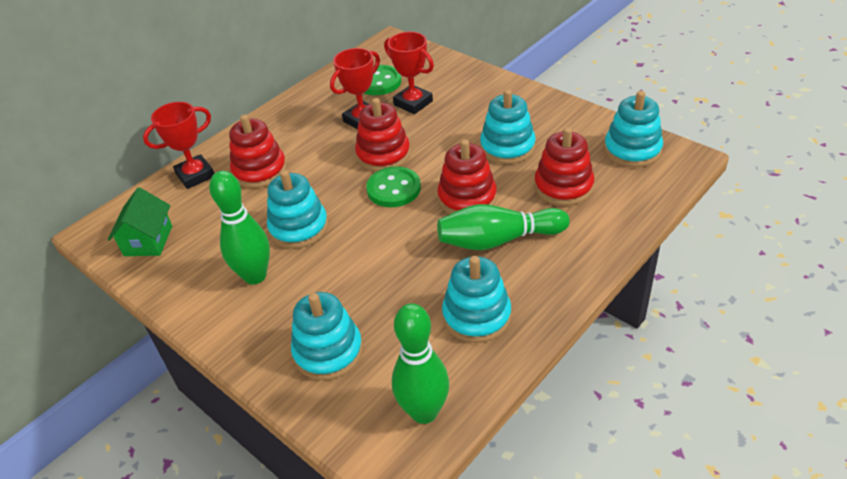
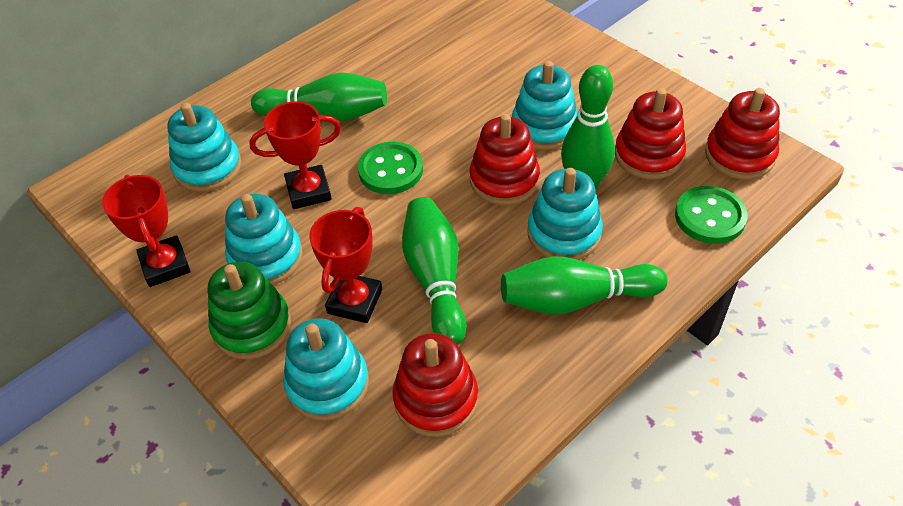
green bowling pin: 3 -> 4
green house: 1 -> 0
green stacking toy: 0 -> 1

